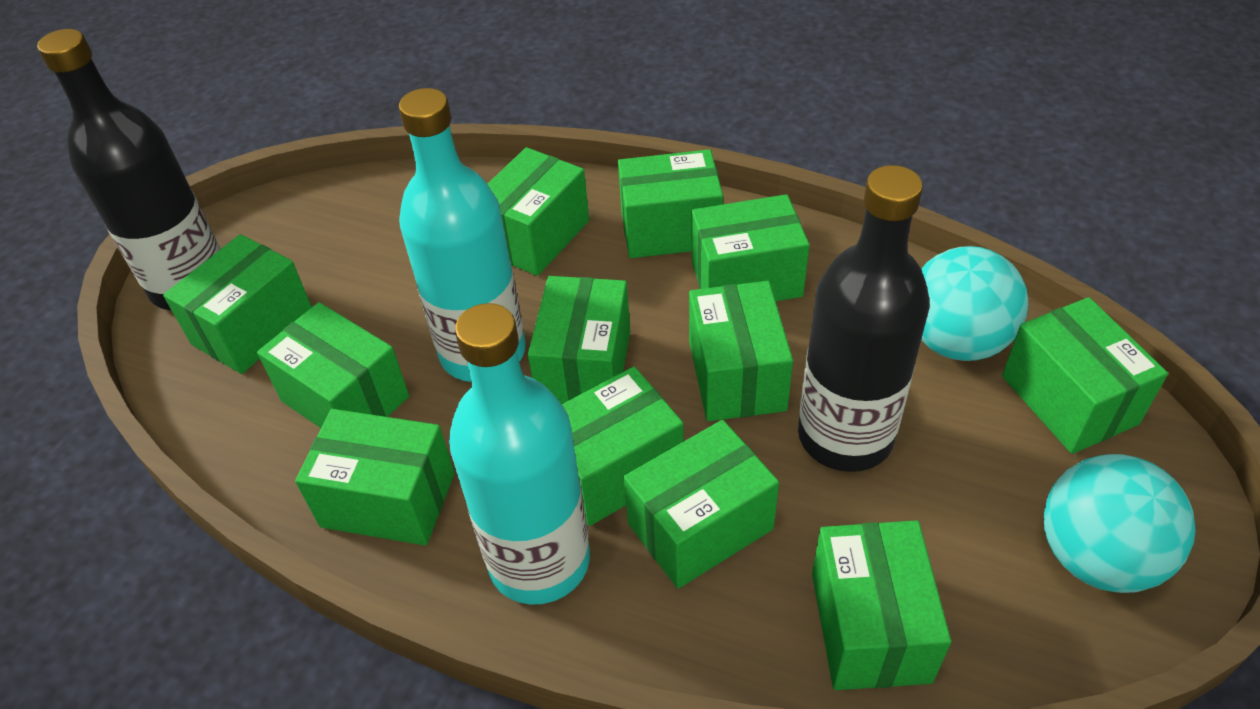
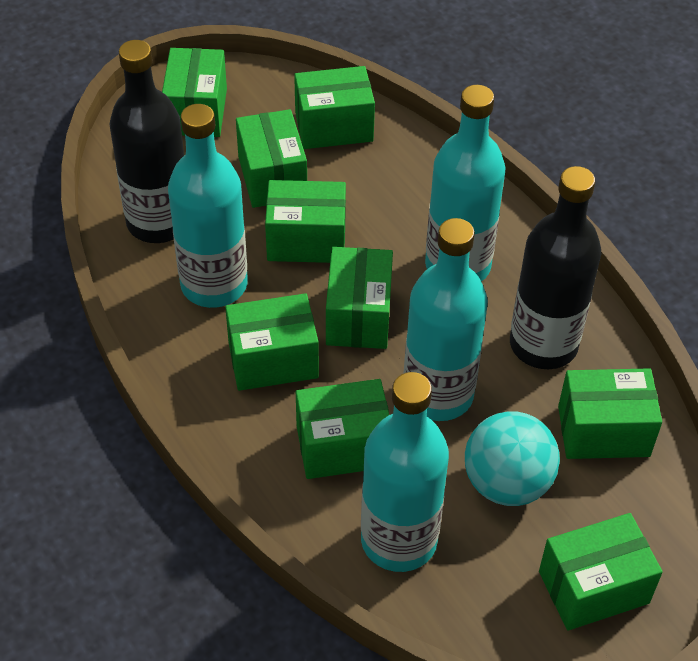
green box: 12 -> 9
turquoise ball: 2 -> 1
turquoise bottle: 2 -> 4

